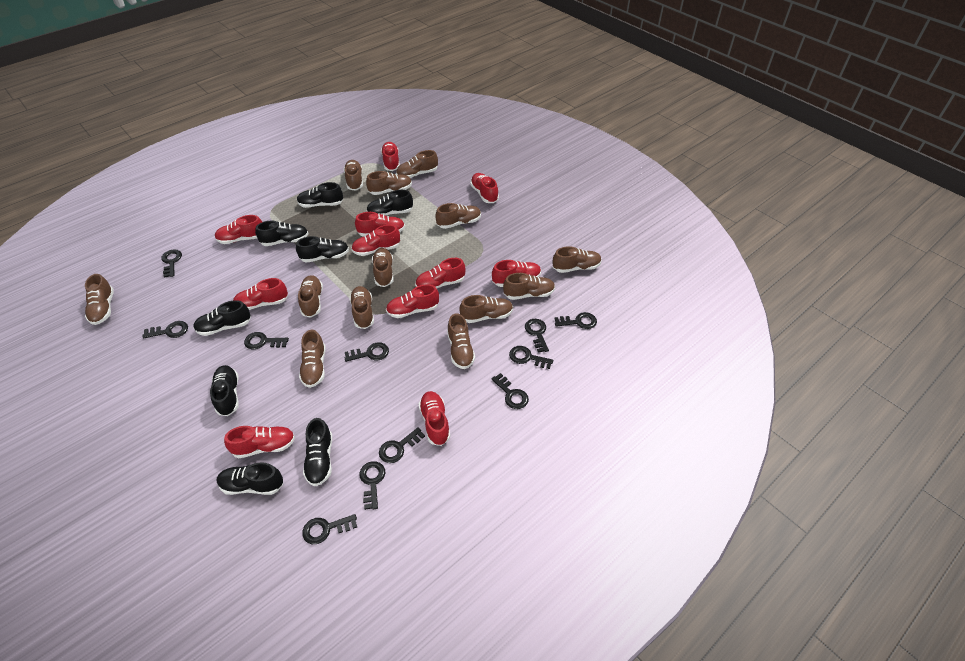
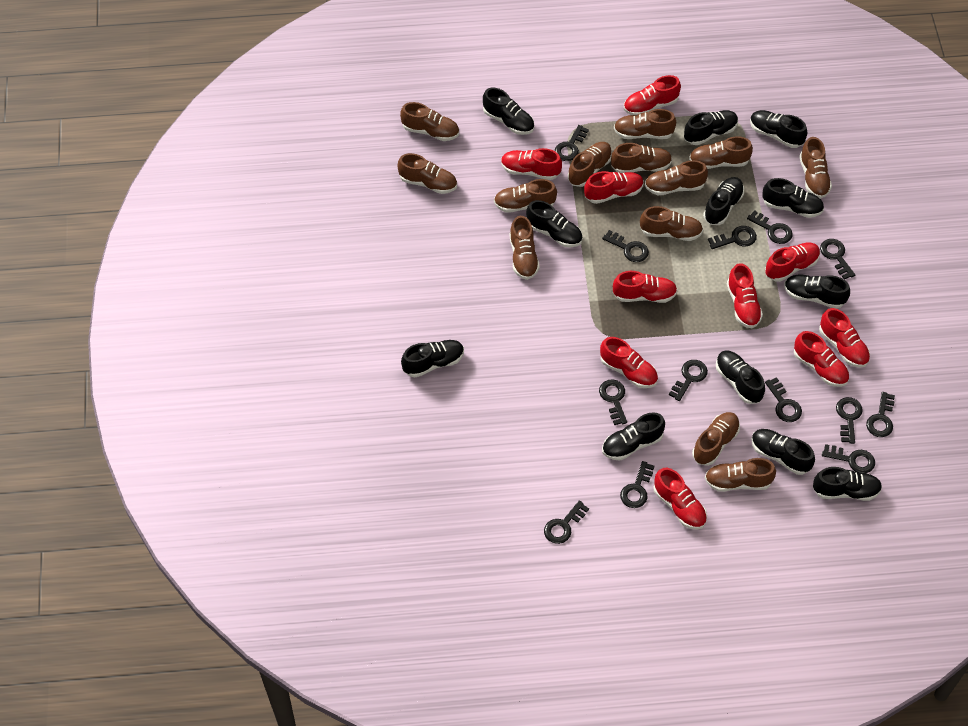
black key: 11 -> 13
black shoe: 8 -> 12
red shoe: 11 -> 10

